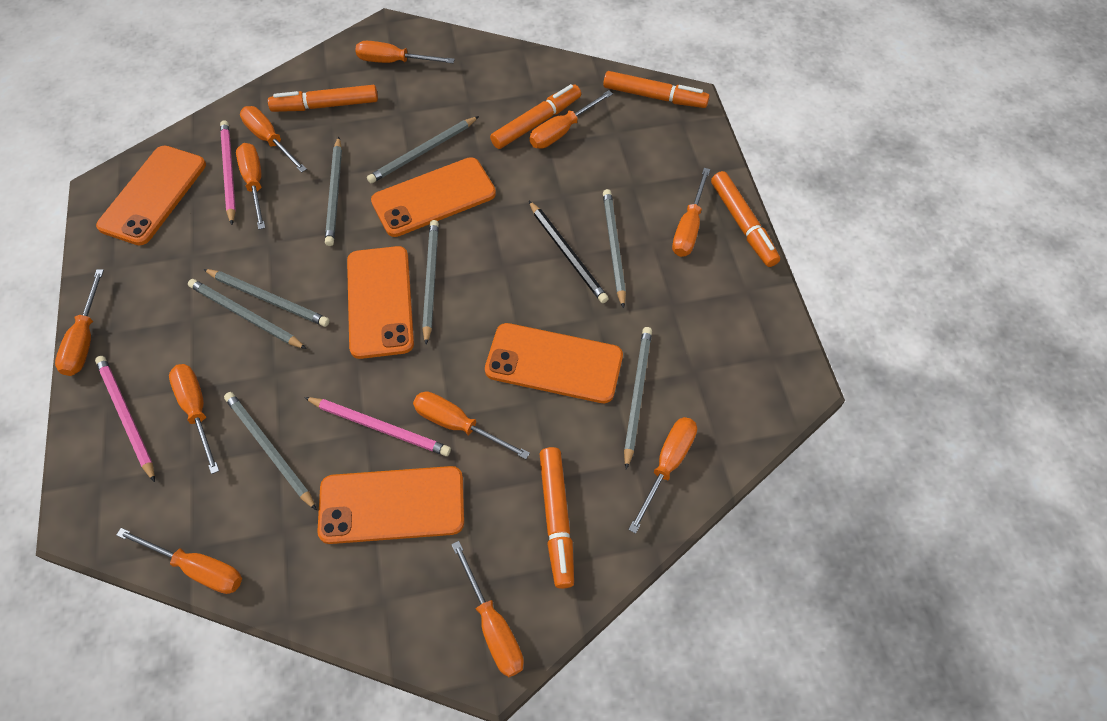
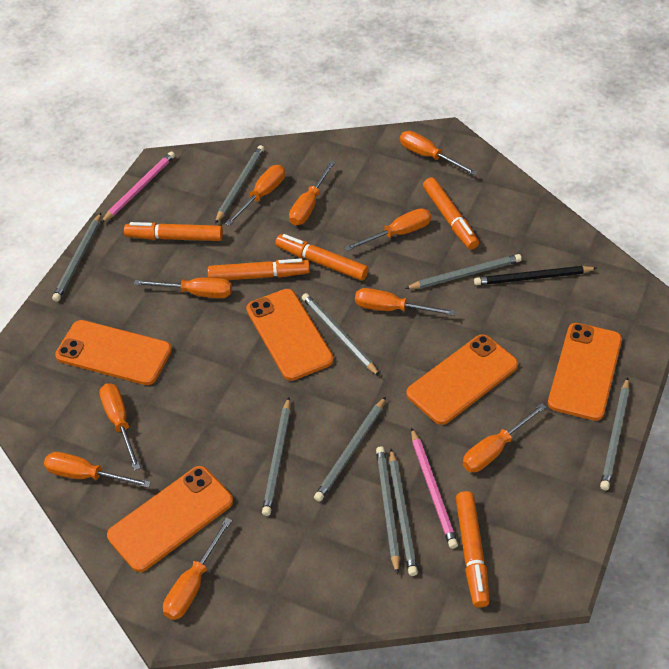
grey pencil: 8 -> 9
orange screwdriver: 11 -> 10
pink pencil: 3 -> 2

